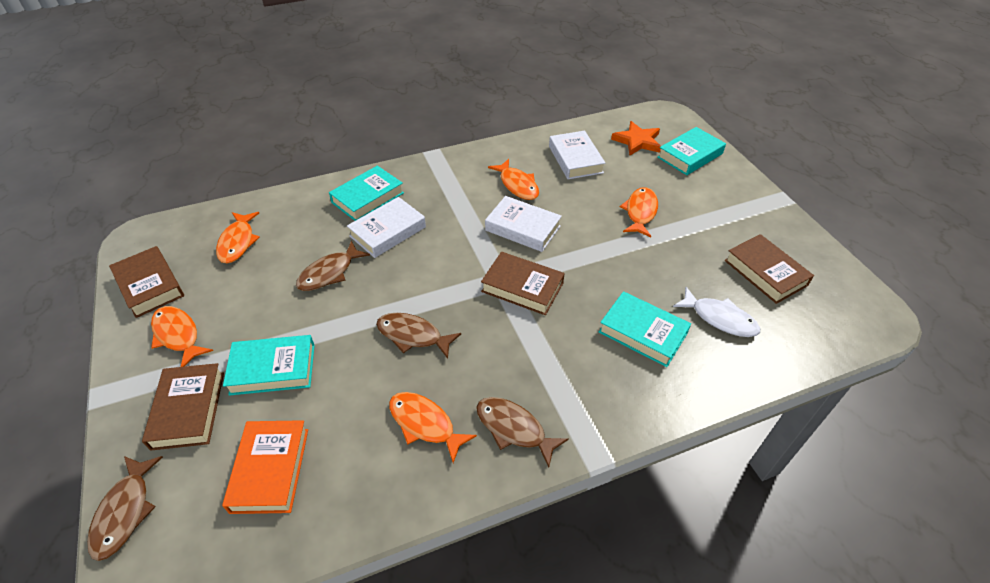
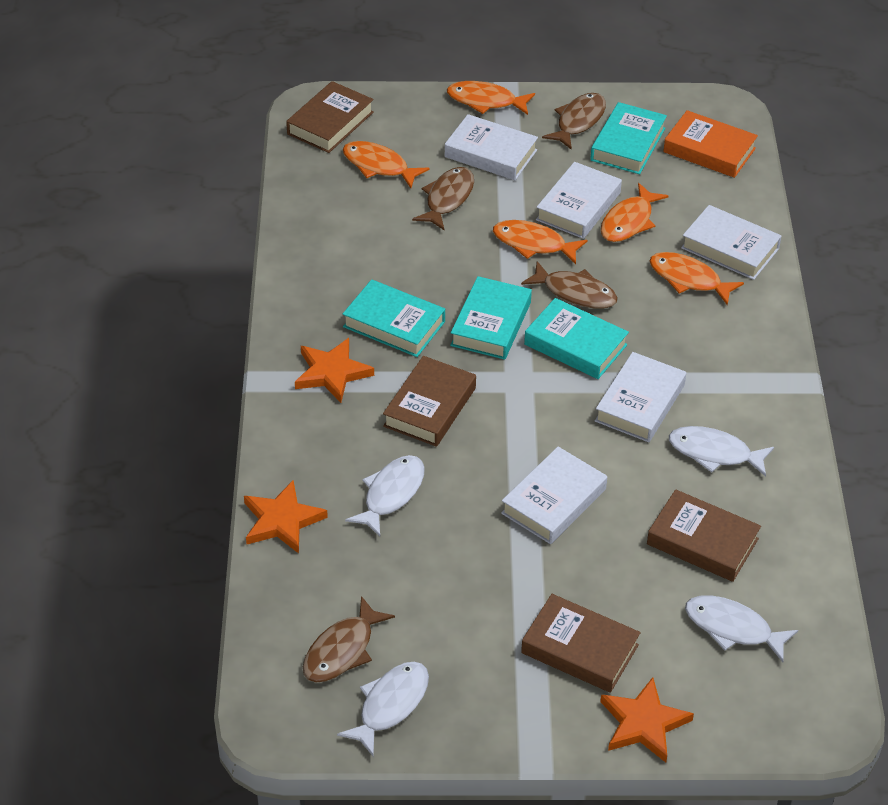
orange star: 1 -> 3
white book: 3 -> 5
white fish: 1 -> 4

